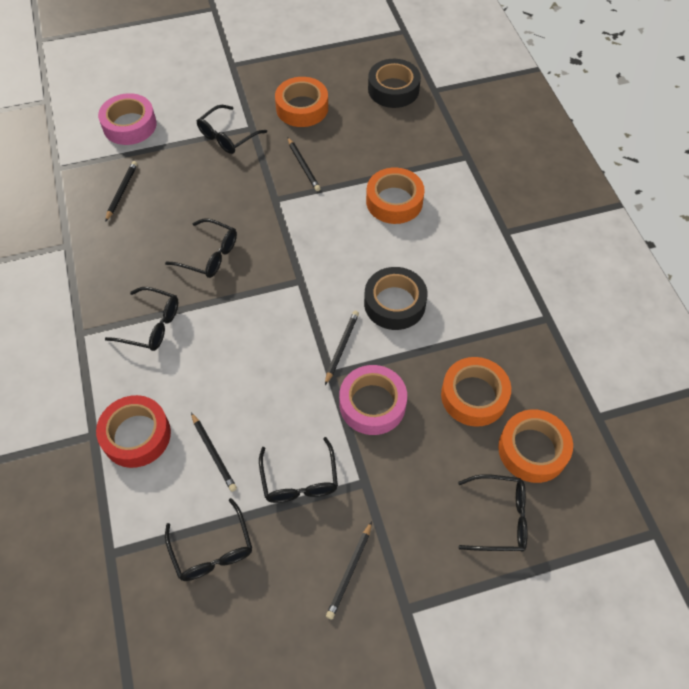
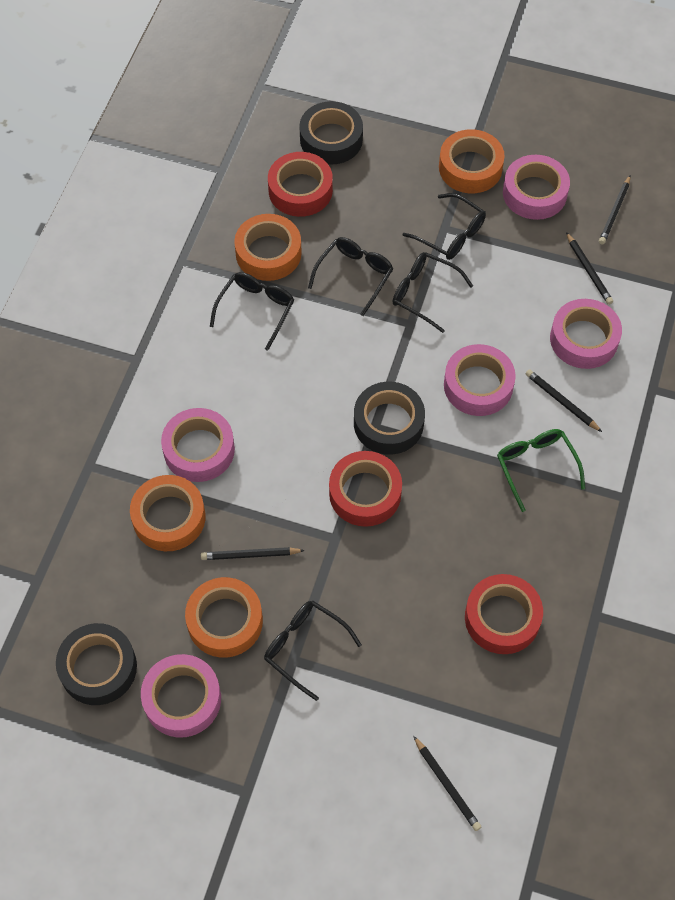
black glasses: 6 -> 5
black tape: 2 -> 3
green glasses: 0 -> 1
pink tape: 2 -> 5
red tape: 1 -> 3

